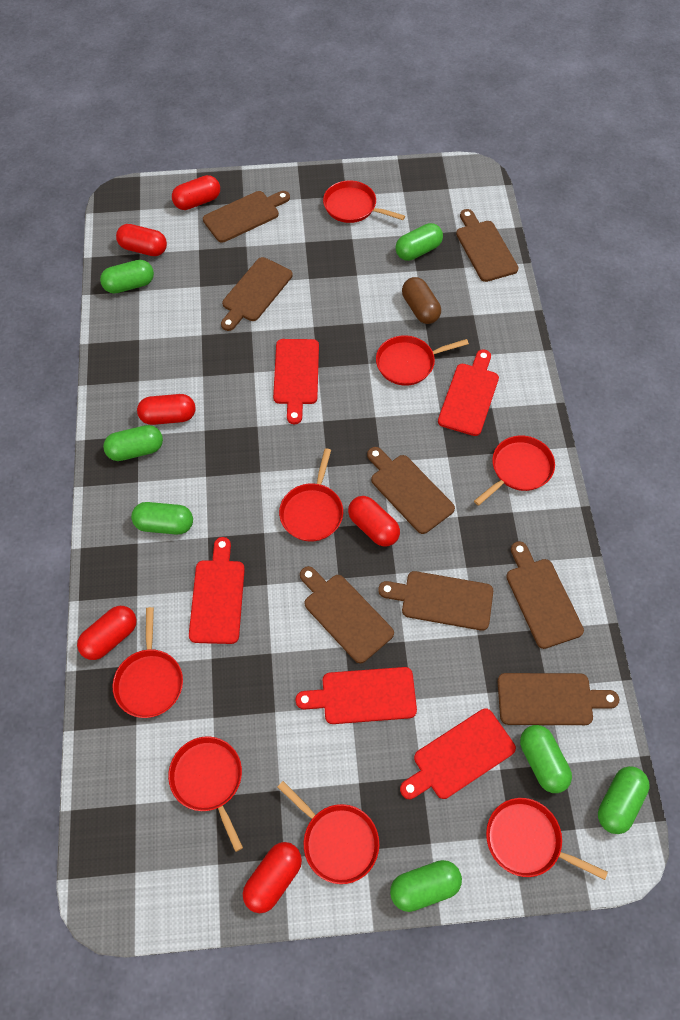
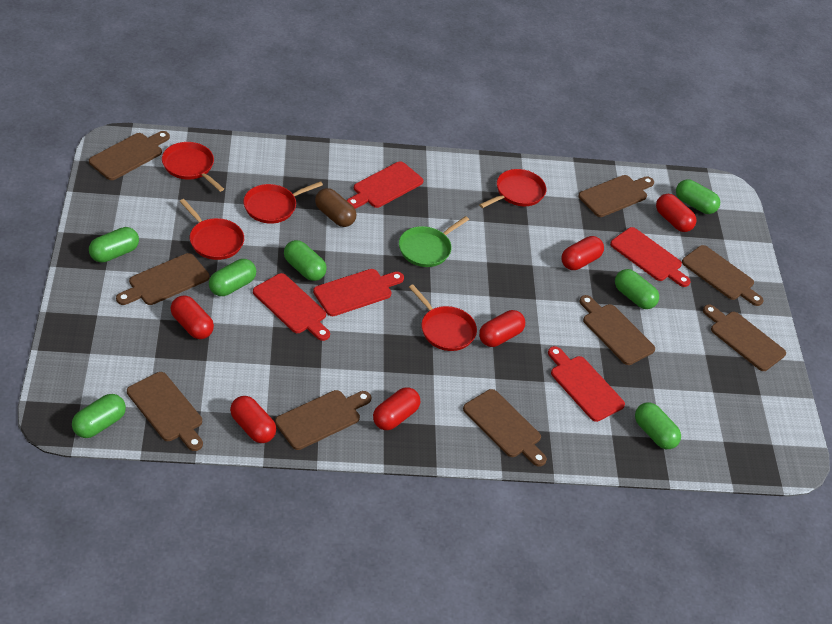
brown cutting board: 8 -> 9
green pan: 0 -> 1
red pan: 8 -> 5

